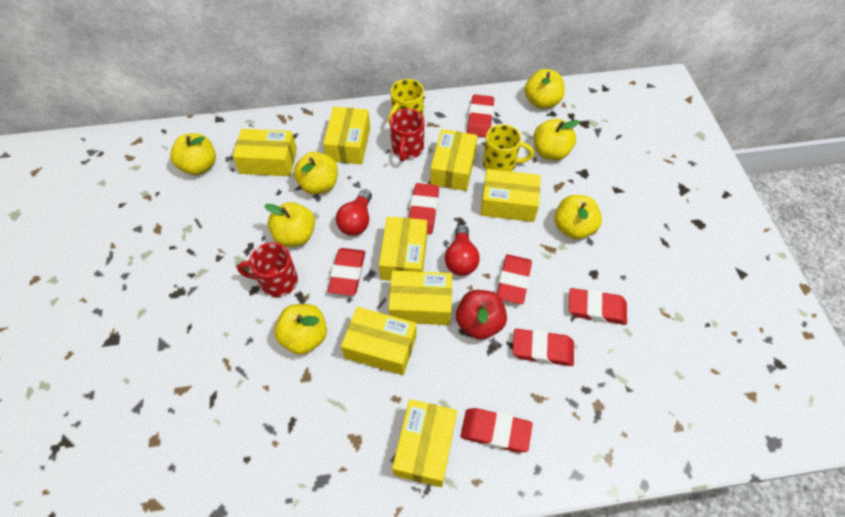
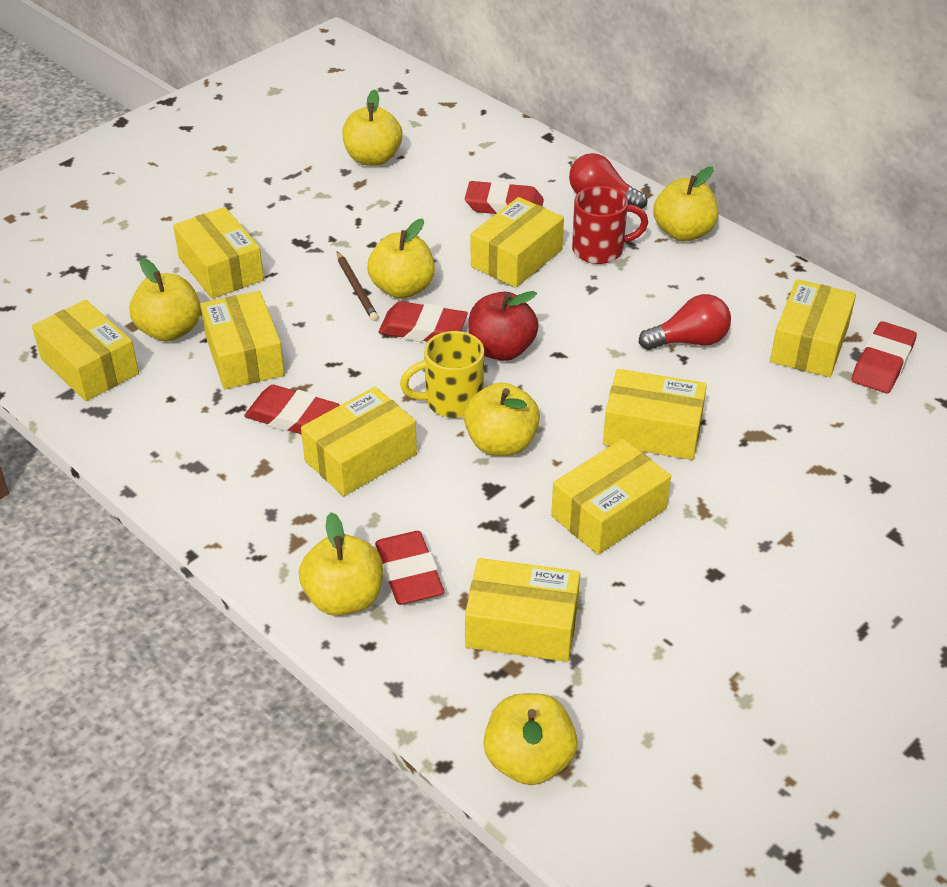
brown pencil: 0 -> 1
red eraser: 7 -> 5
red mug: 2 -> 1
yellow box: 8 -> 9
yellow mug: 2 -> 1

